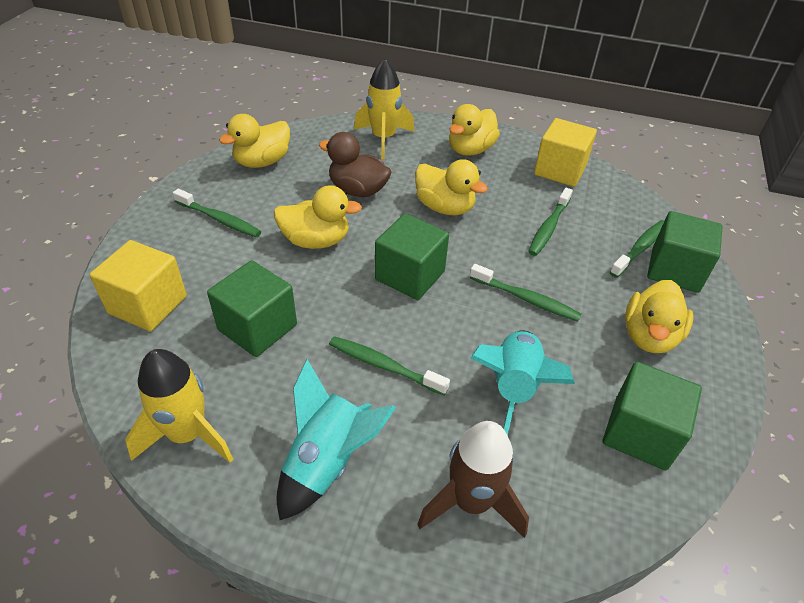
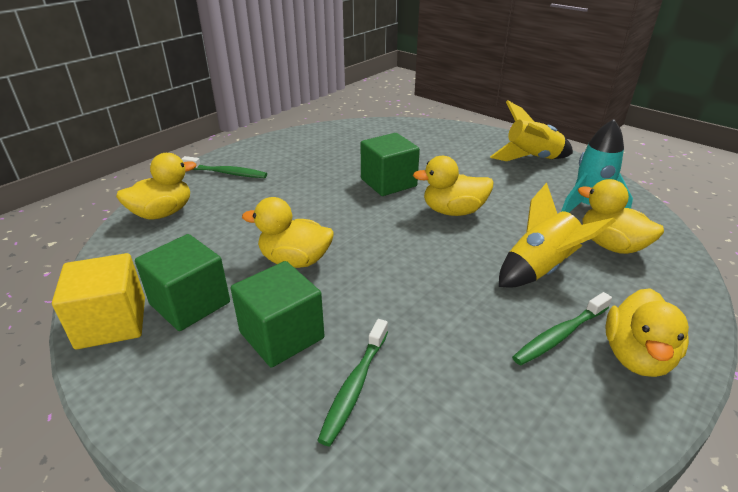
brown duck: 1 -> 0
brown rocket: 1 -> 0
green cube: 4 -> 3
green toothbrush: 5 -> 3
turquoise rocket: 2 -> 1
yellow cube: 2 -> 1

